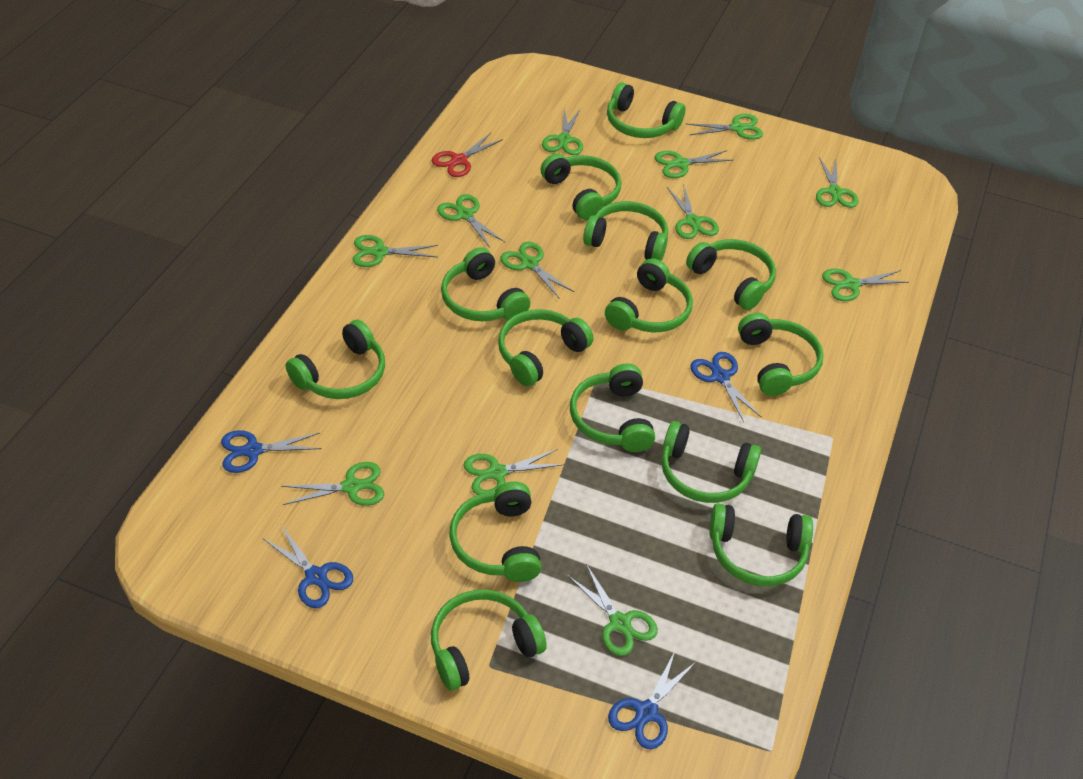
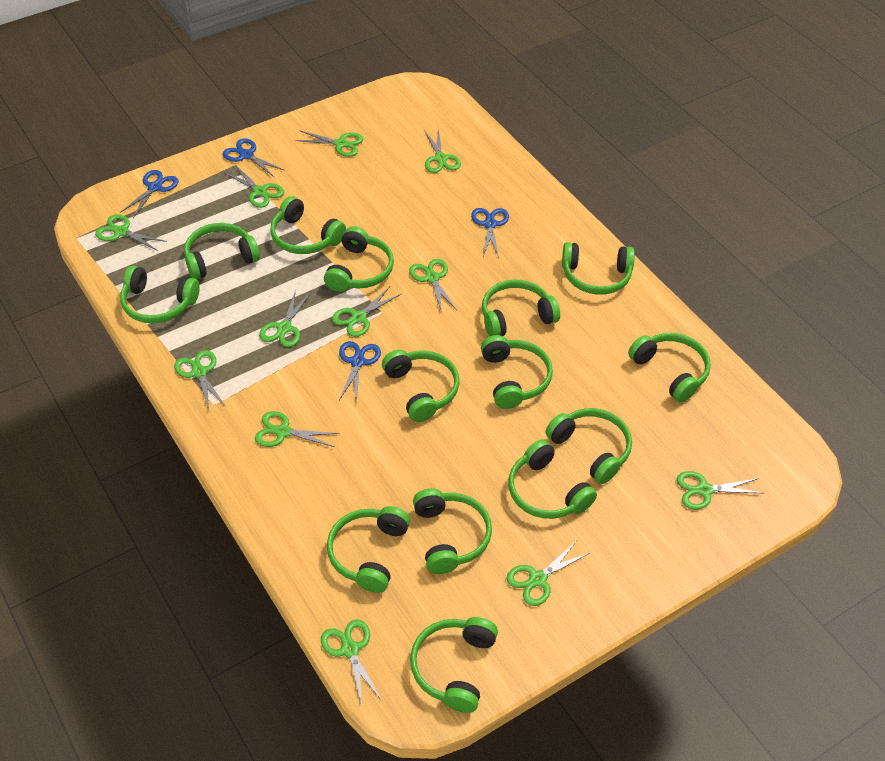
red scissors: 1 -> 0

